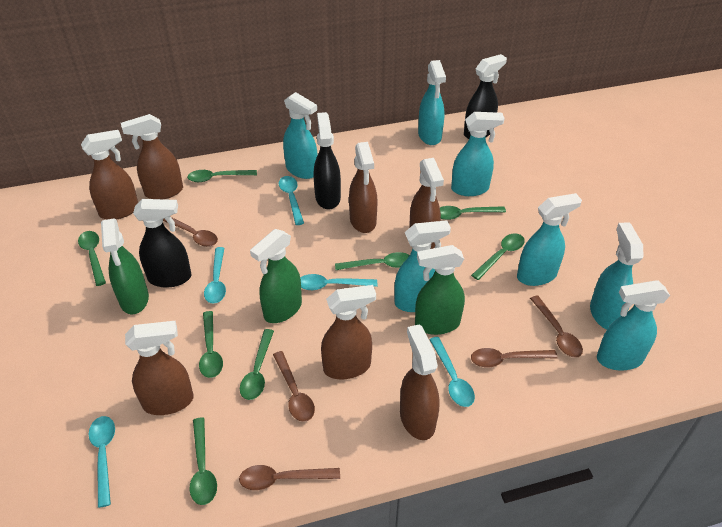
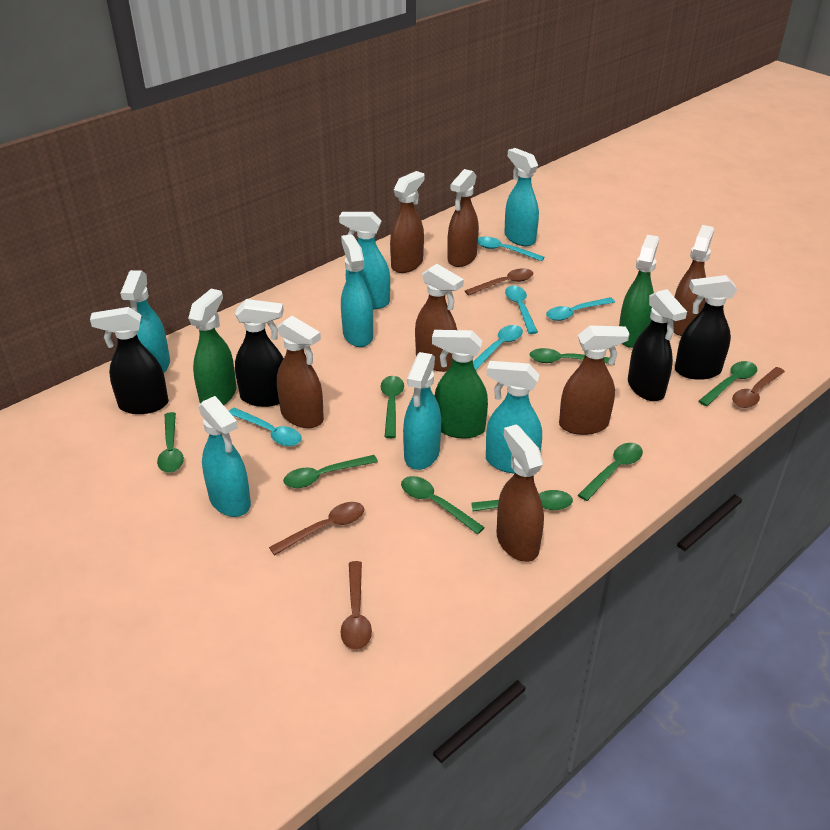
black spray bottle: 3 -> 4
brown spoon: 5 -> 4

